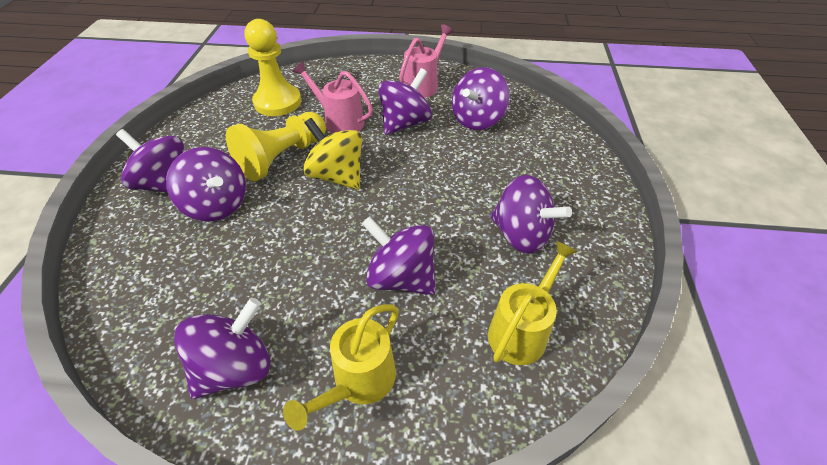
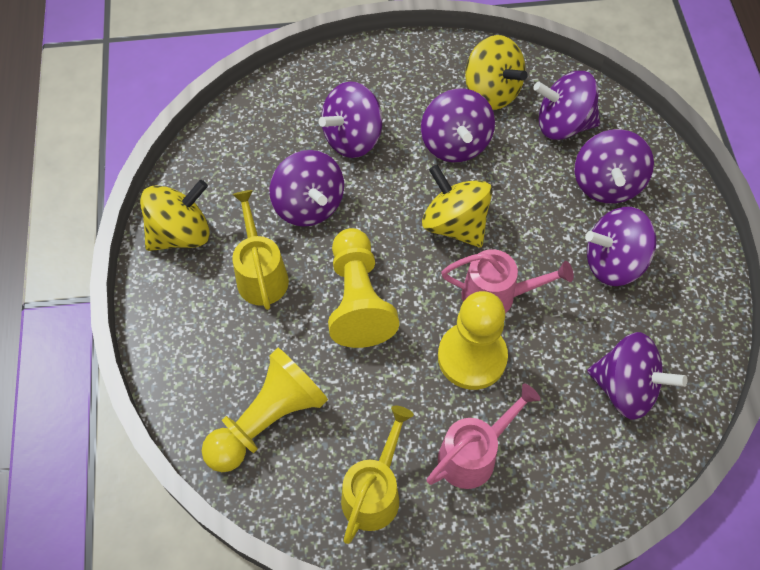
yellow pawn: 2 -> 3
yellow spinning top: 1 -> 3

